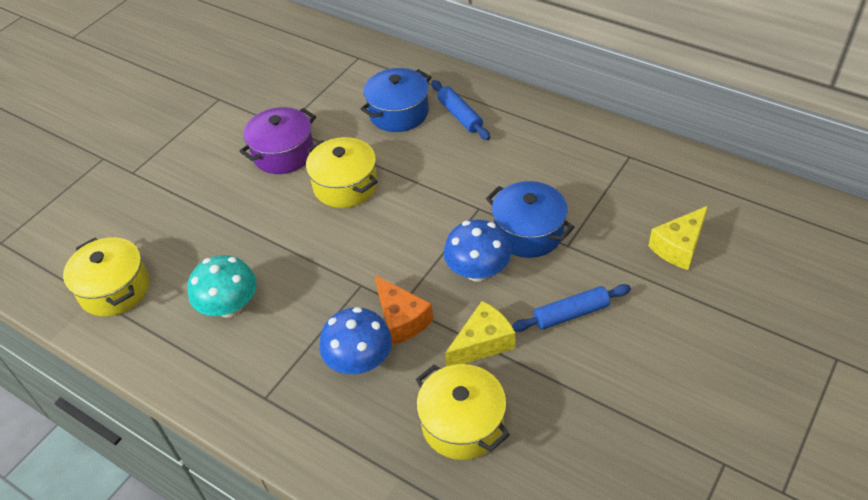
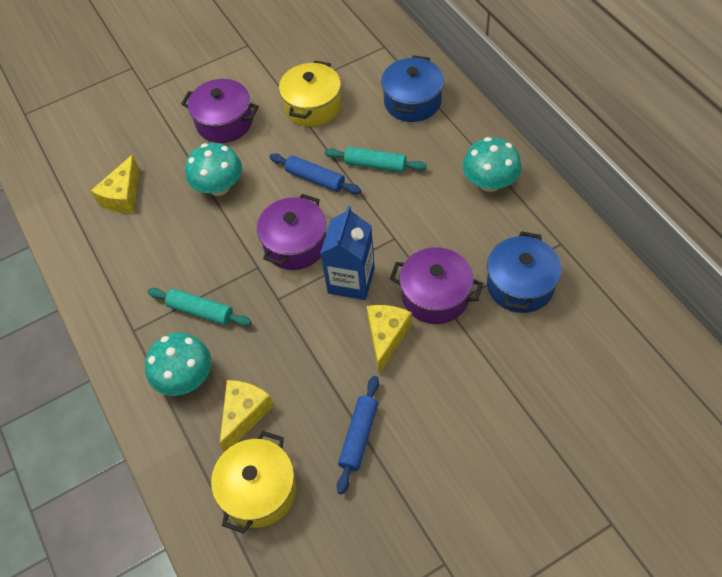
blue carton: 0 -> 1
blue mushroom: 2 -> 0
orange cheese: 1 -> 0
purple pot: 1 -> 3
turquoise mushroom: 1 -> 3
turquoise rolling pin: 0 -> 2
yellow cheese: 2 -> 3
yellow pot: 3 -> 2

